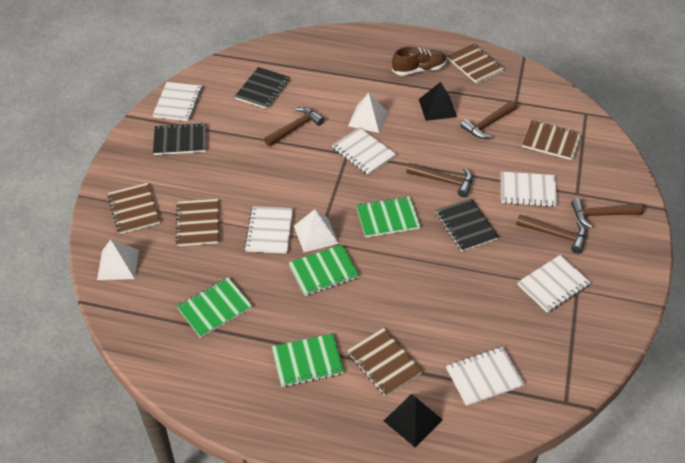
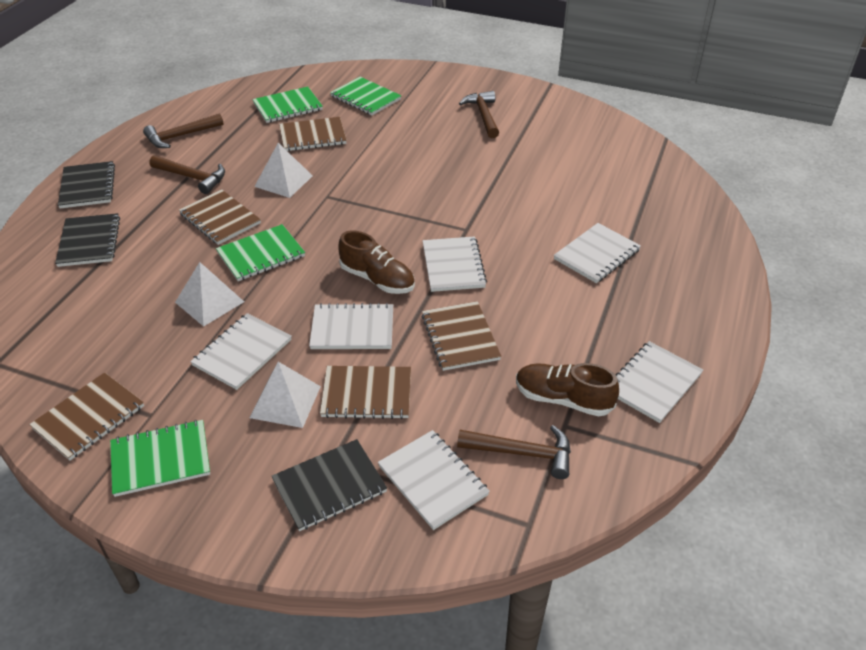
black pyramid: 2 -> 0
brown hammer: 5 -> 4
brown shoe: 1 -> 2

